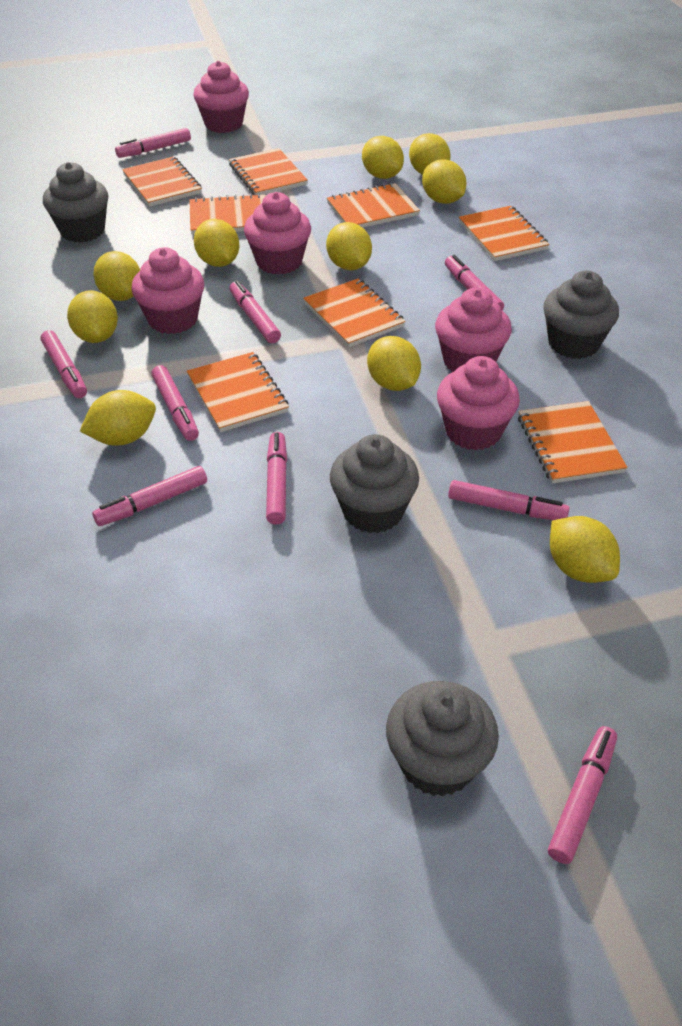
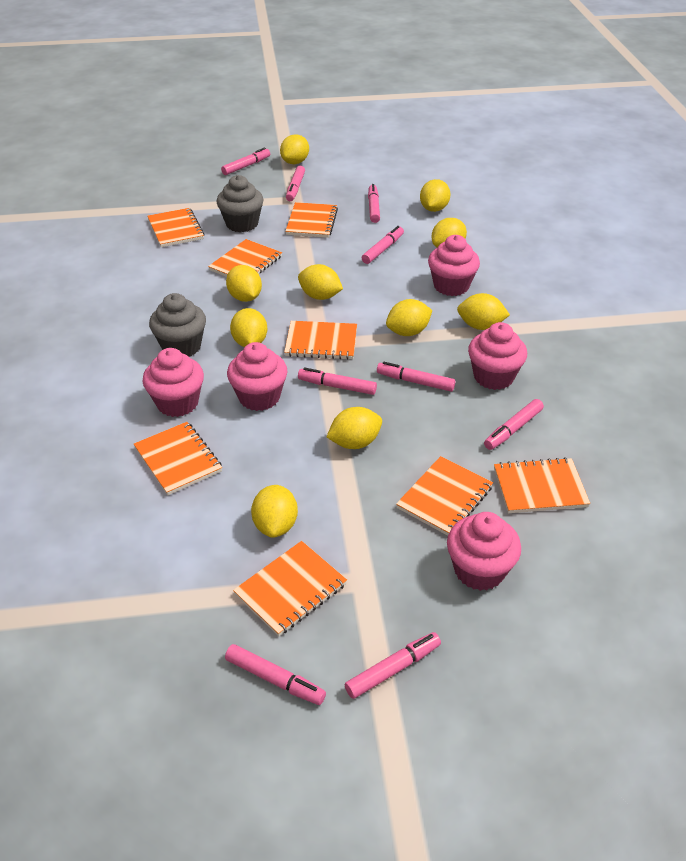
grey cupcake: 4 -> 2

